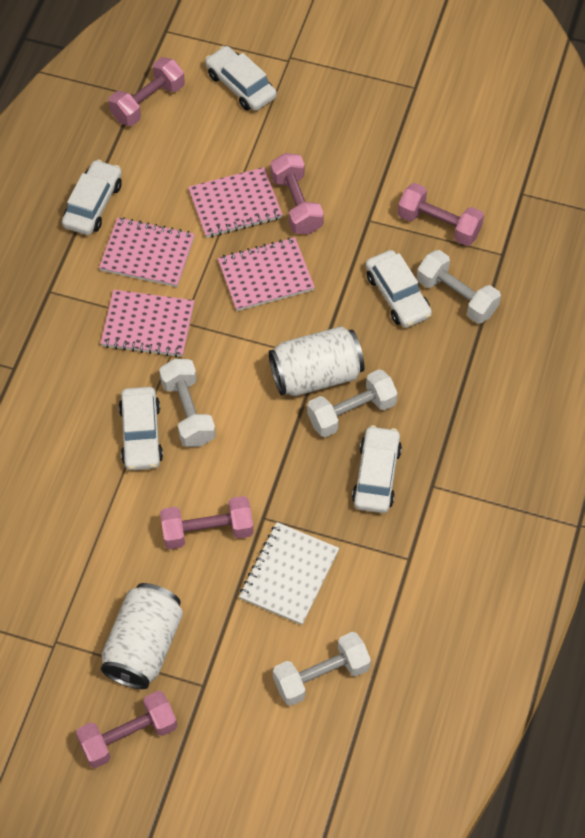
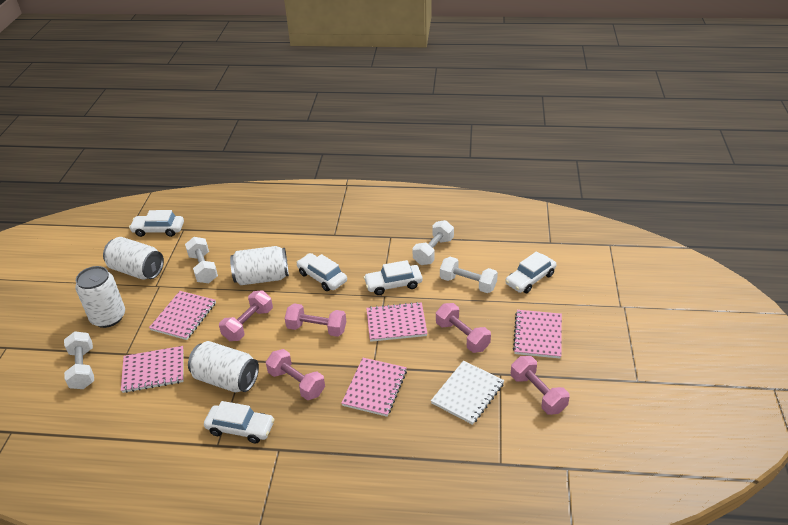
pink notebook: 4 -> 5
white can: 2 -> 4

